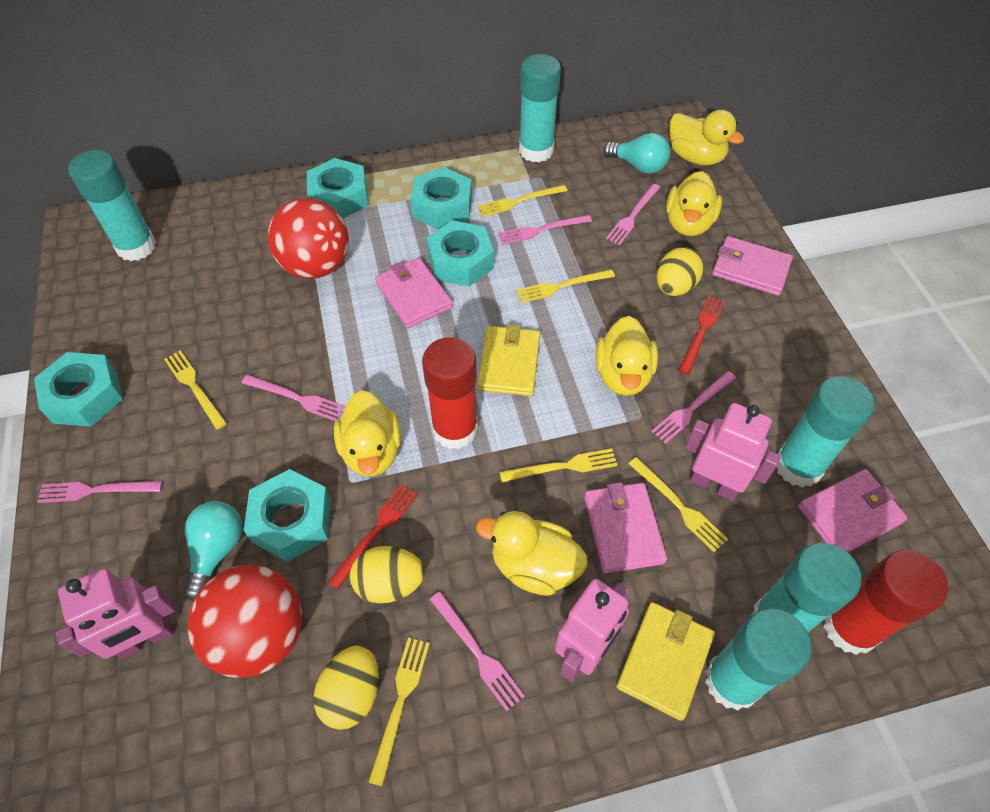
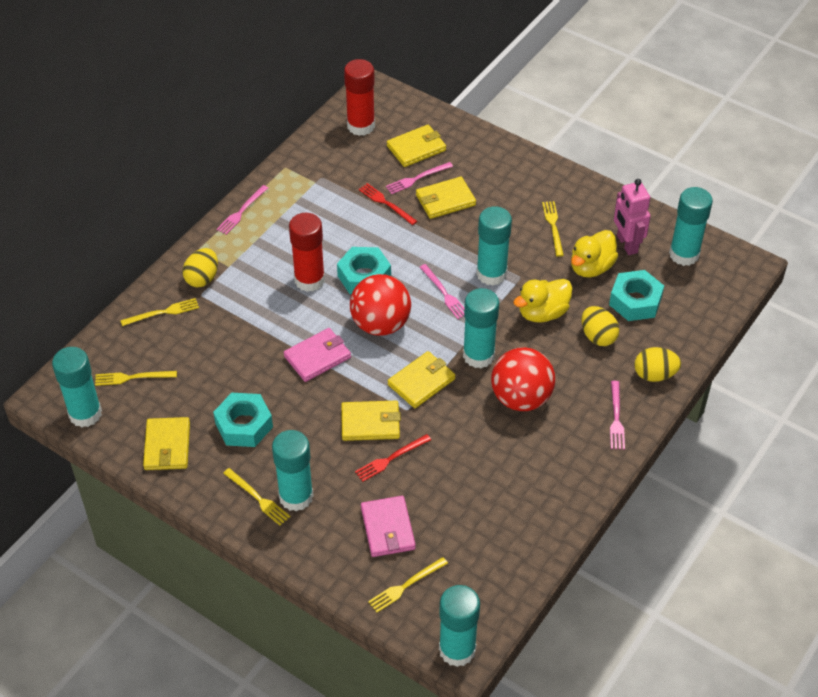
pink fork: 6 -> 4
pink robot: 3 -> 1
pink wallet: 4 -> 2
turquoise glue stick: 5 -> 6
turquoise light bulb: 2 -> 0
turquoise nut: 5 -> 3
yellow duck: 5 -> 2
yellow fork: 6 -> 5
yellow wallet: 2 -> 5

